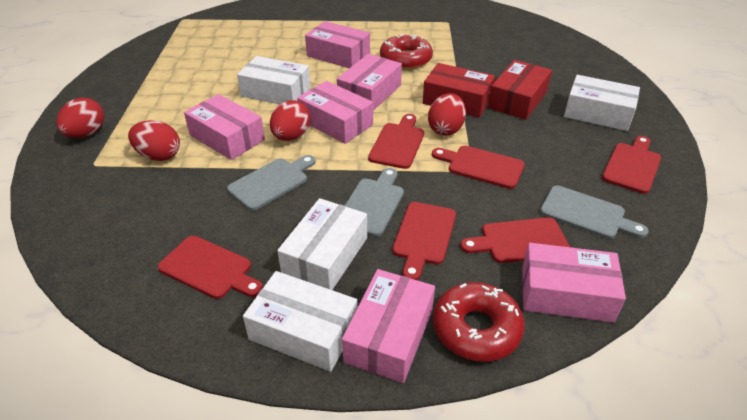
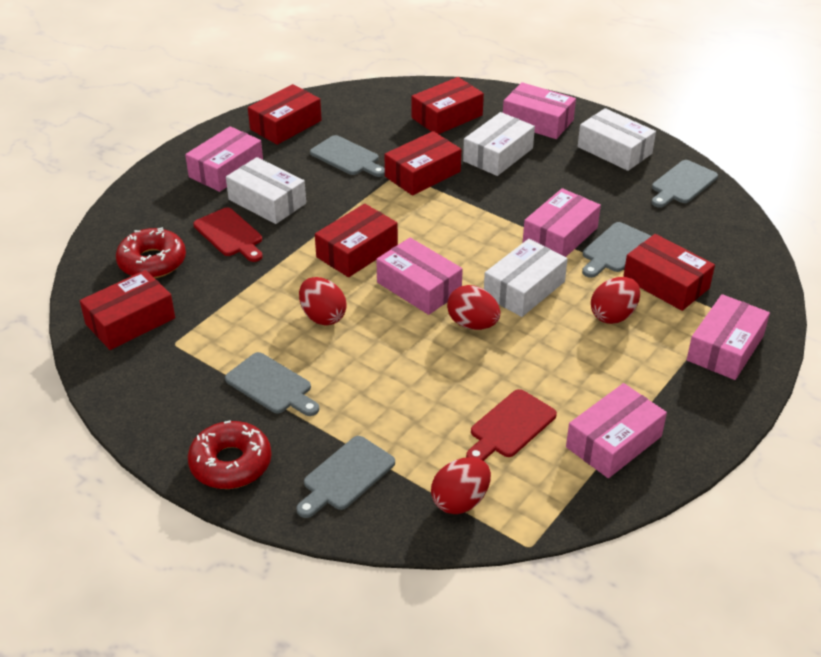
grey cutting board: 3 -> 5
red box: 2 -> 6
red cutting board: 6 -> 2

